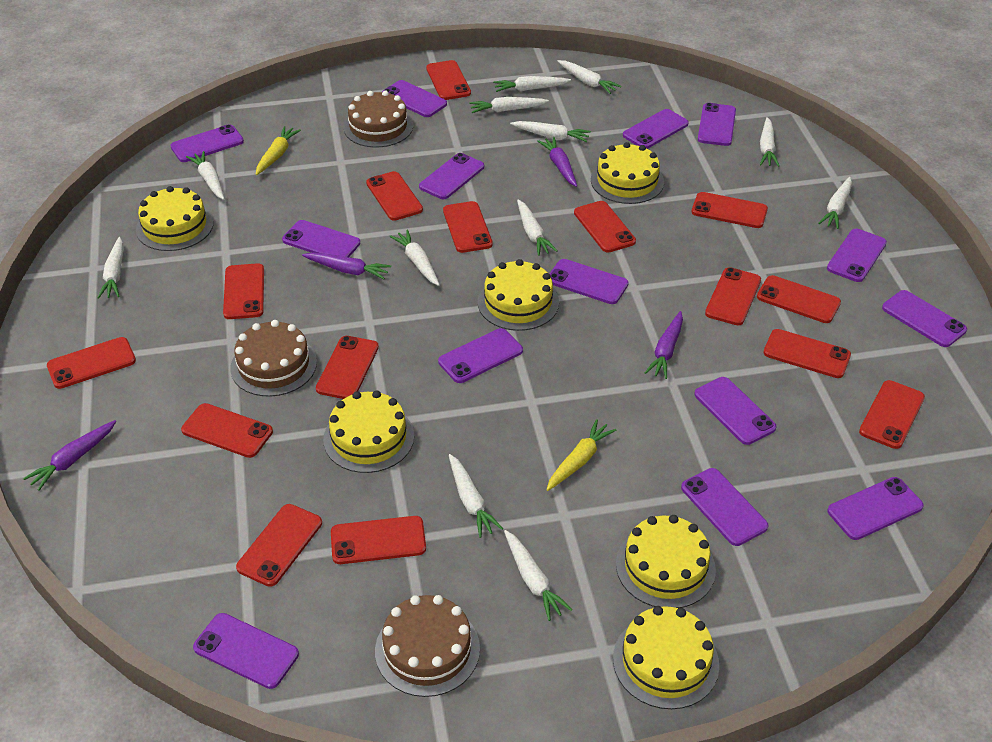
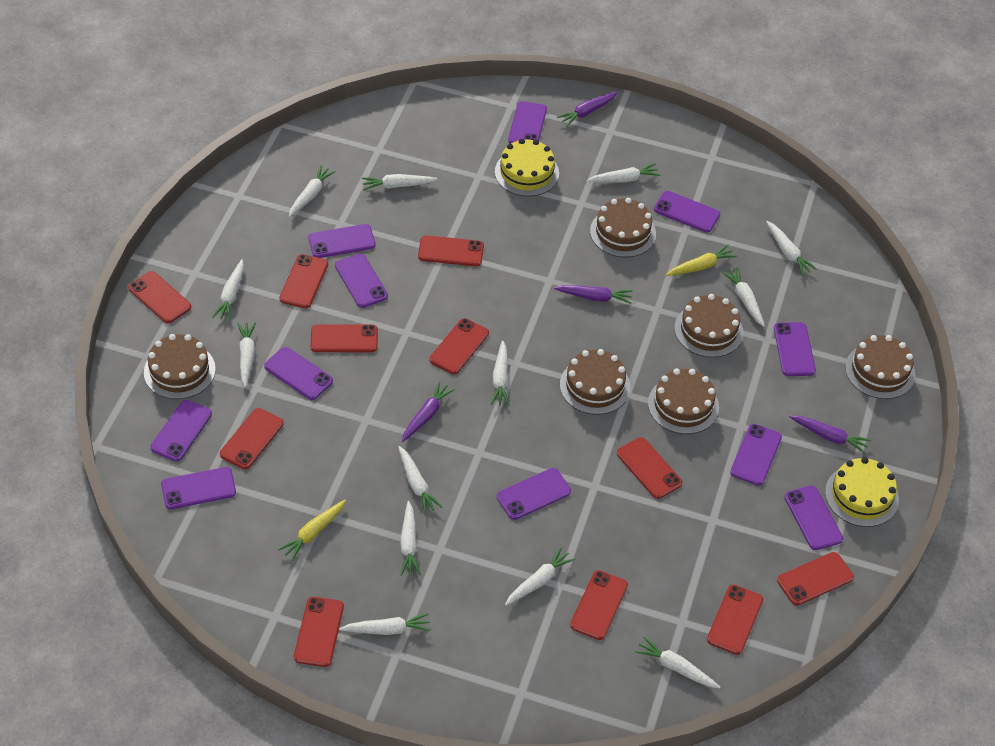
brown cake: 3 -> 6
purple phone: 14 -> 11
red phone: 15 -> 11
white carrot: 12 -> 13
yellow cake: 6 -> 2

